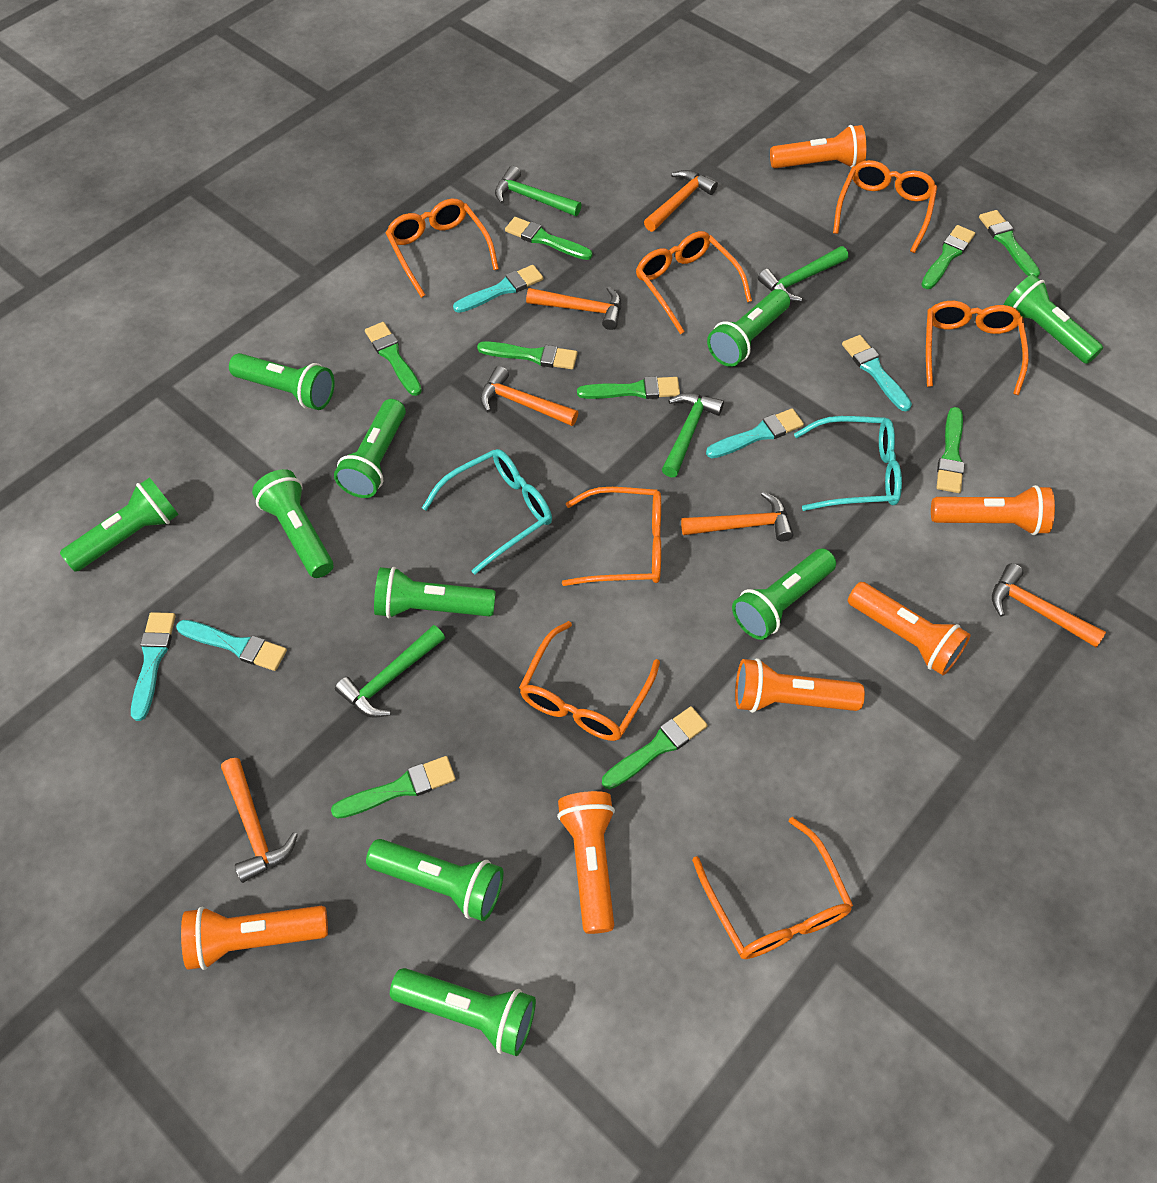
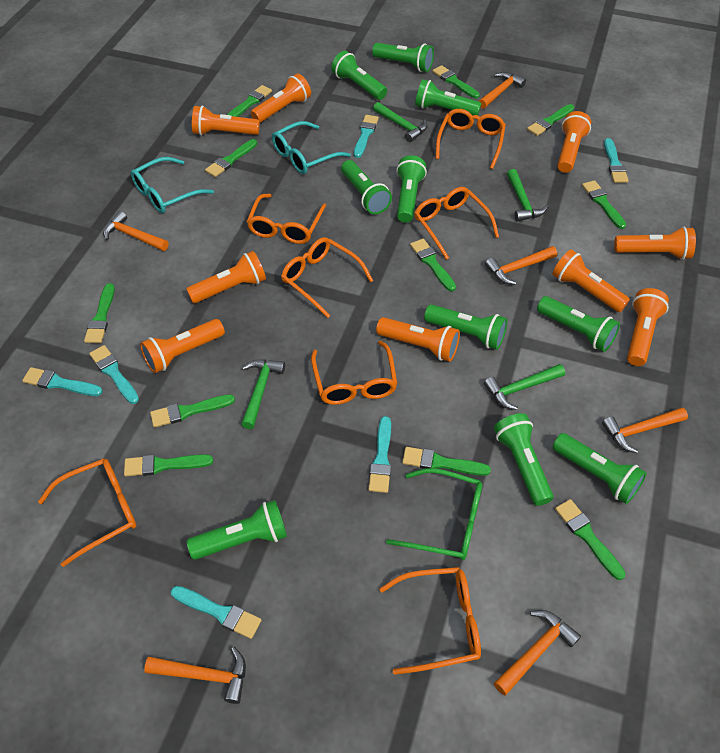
green brush: 9 -> 11
green glasses: 0 -> 1
orange flashlight: 6 -> 9
turquoise brush: 5 -> 6

